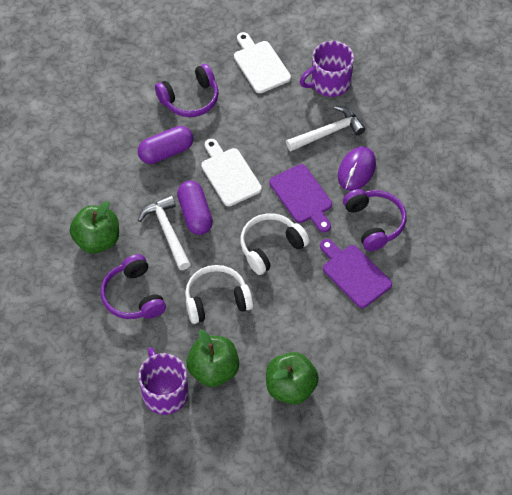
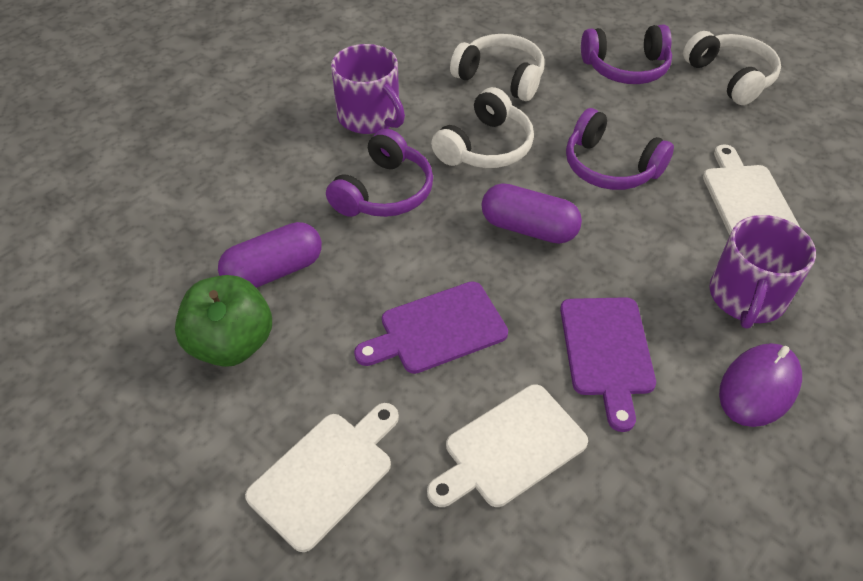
green apple: 3 -> 1
white cutting board: 2 -> 3
white hammer: 2 -> 0
white headphones: 2 -> 3

